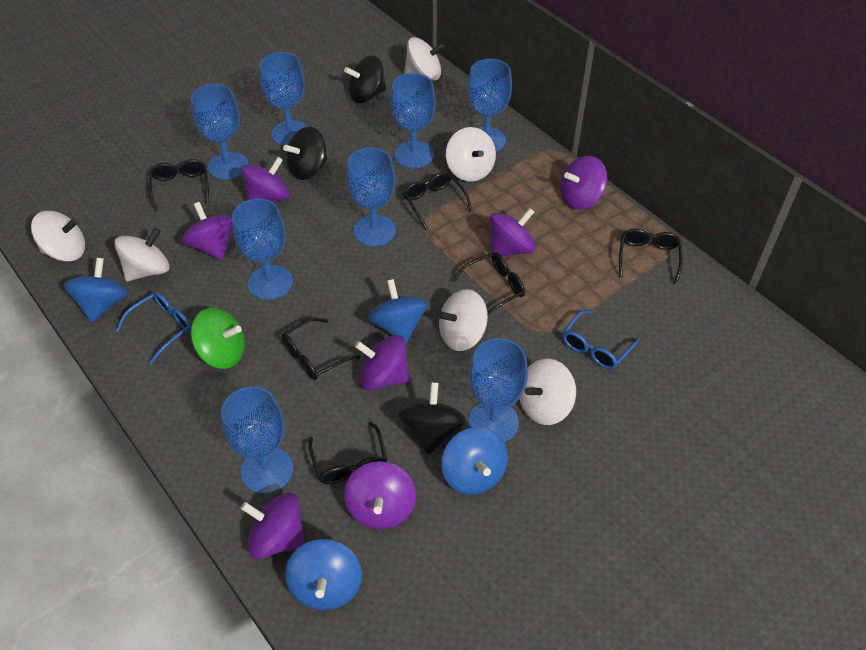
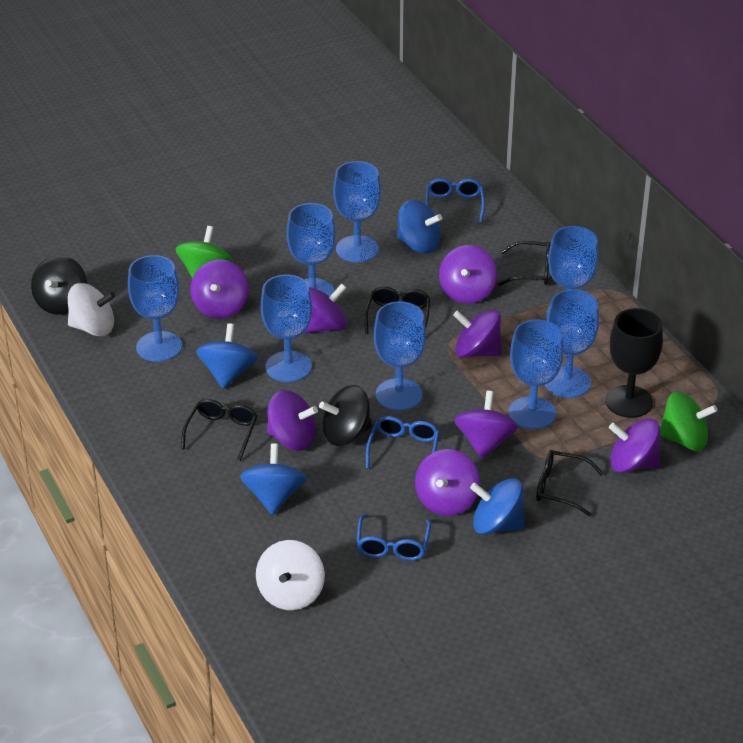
black glasses: 6 -> 4
black goblet: 0 -> 1
black spinning top: 3 -> 2
blue glasses: 2 -> 3
green spinning top: 1 -> 2
purple spinning top: 7 -> 8
white spinning top: 6 -> 2

